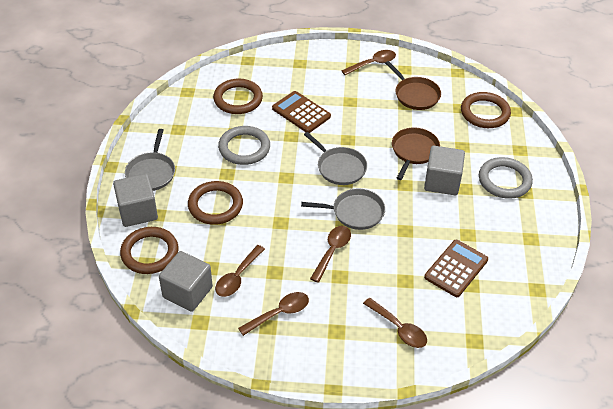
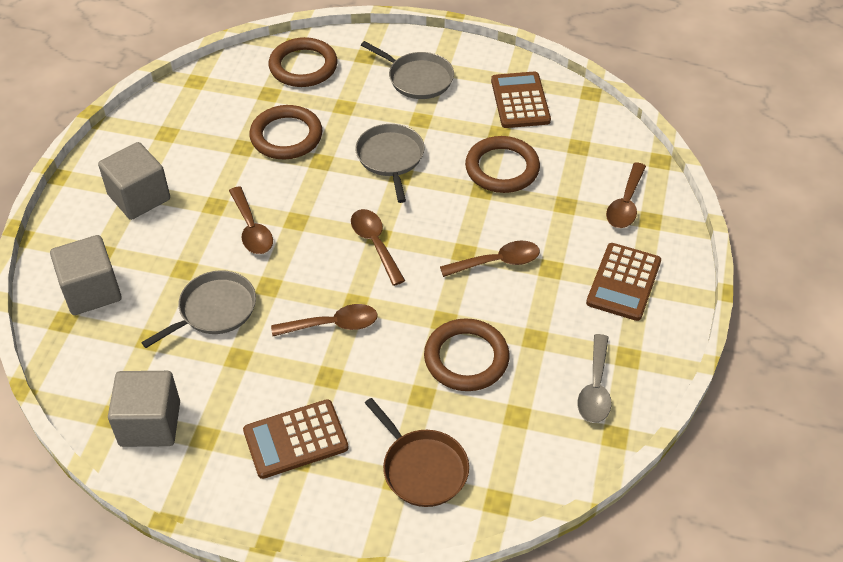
brown calculator: 2 -> 3
brown pan: 2 -> 1
grey ring: 2 -> 0
grey spoon: 0 -> 1

